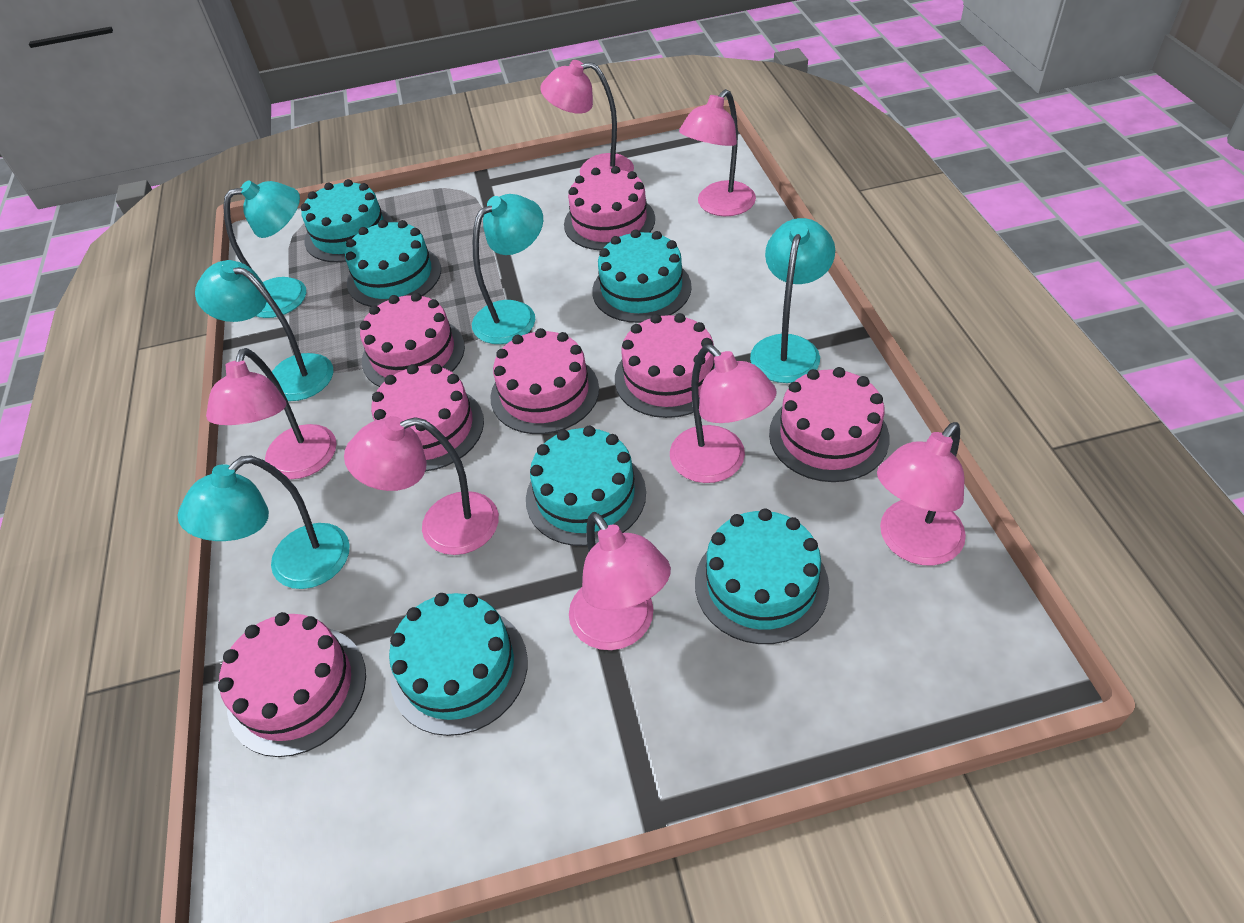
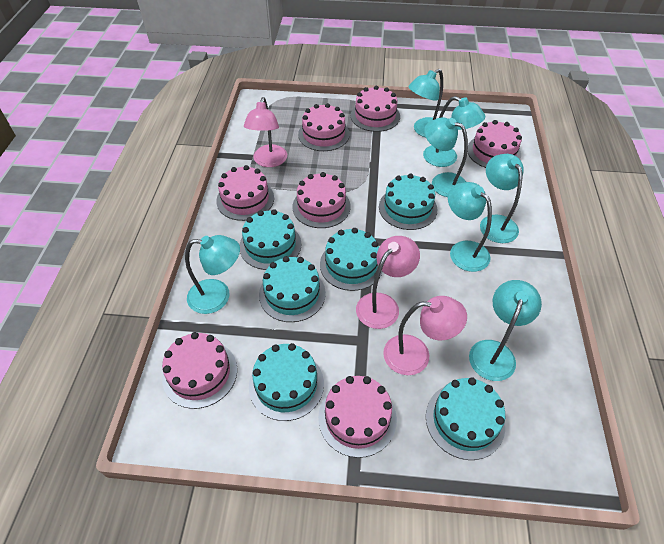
pink lamp: 7 -> 3
turquoise lamp: 5 -> 7

